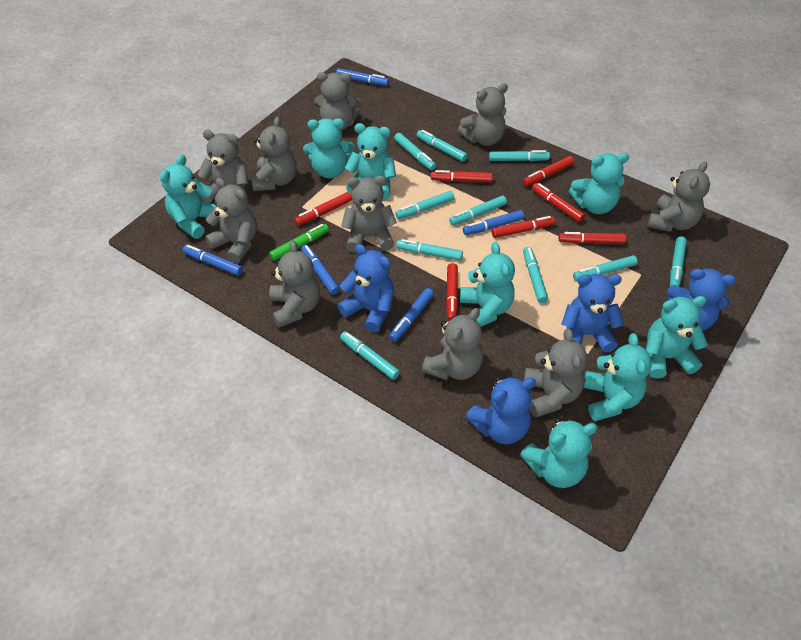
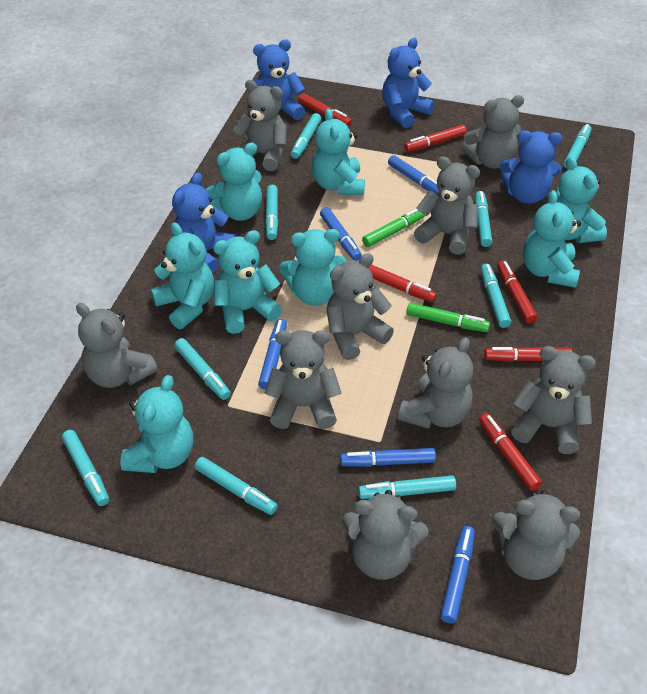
green marker: 1 -> 2
red marker: 7 -> 6
turquoise marker: 10 -> 9

